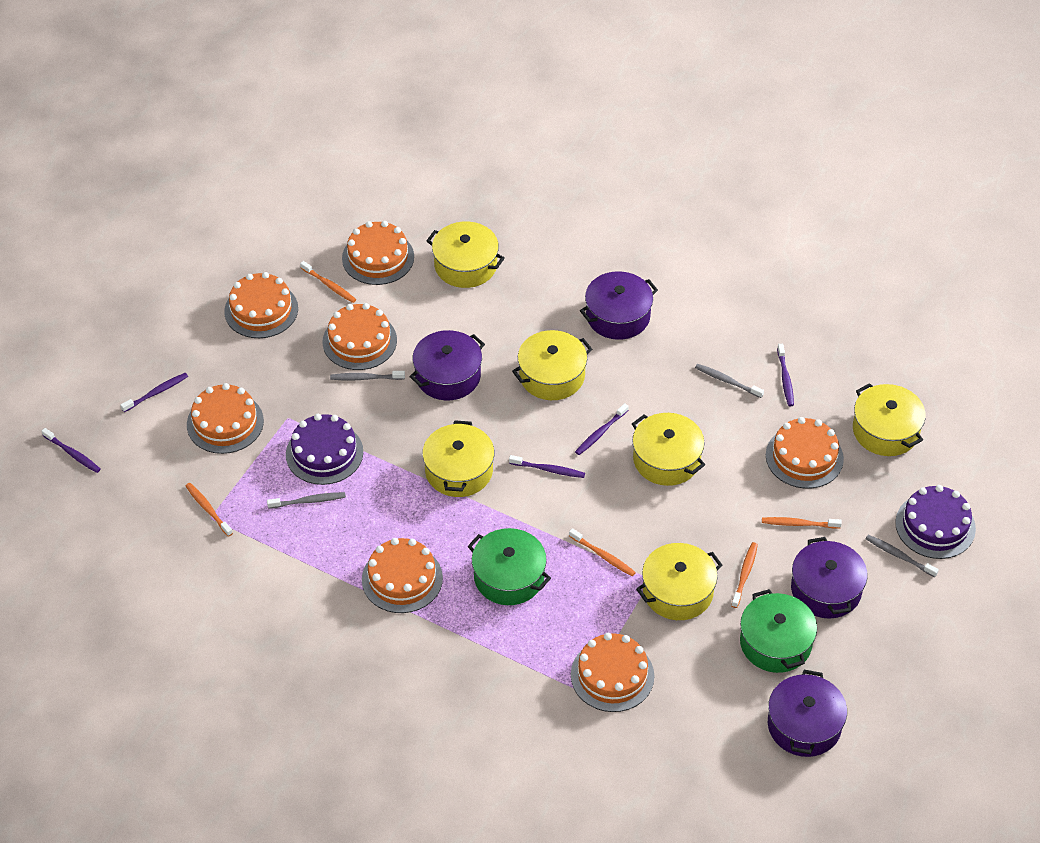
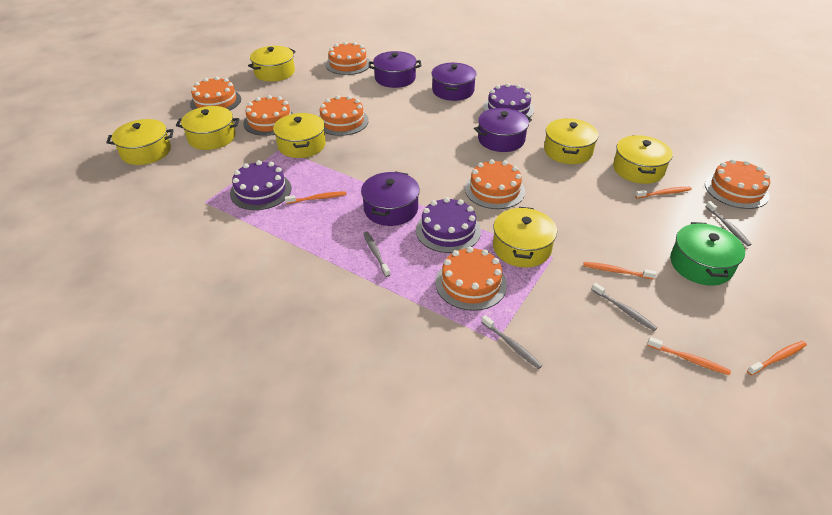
green pot: 2 -> 1
purple cake: 2 -> 3
purple toothbrush: 5 -> 0
yellow pot: 6 -> 7

